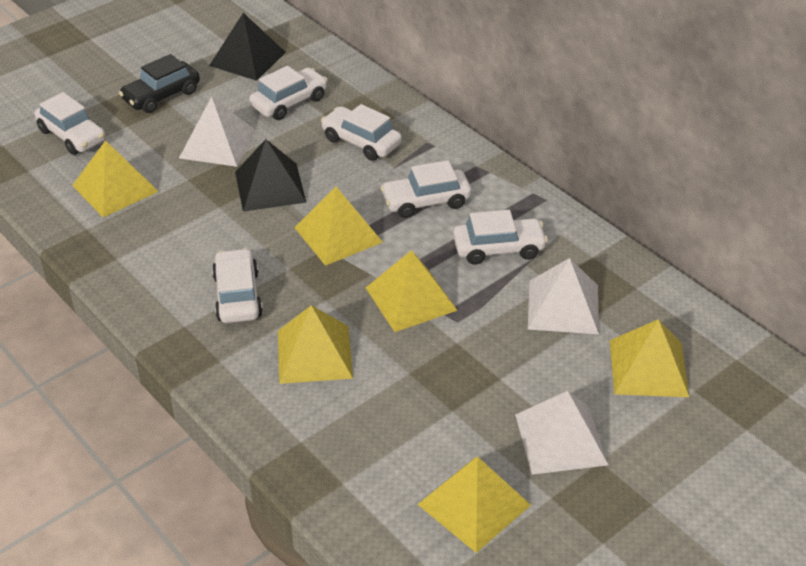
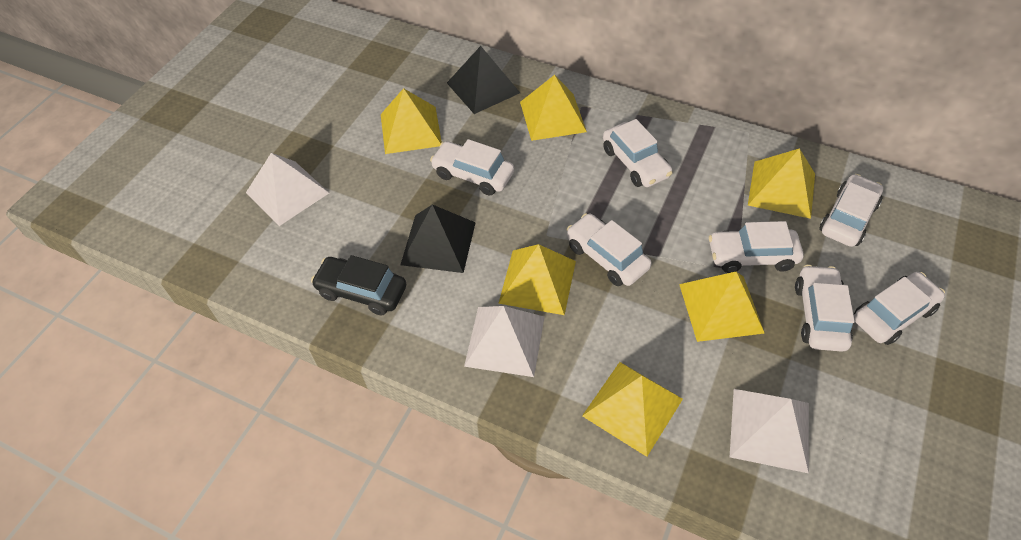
white car: 6 -> 7

